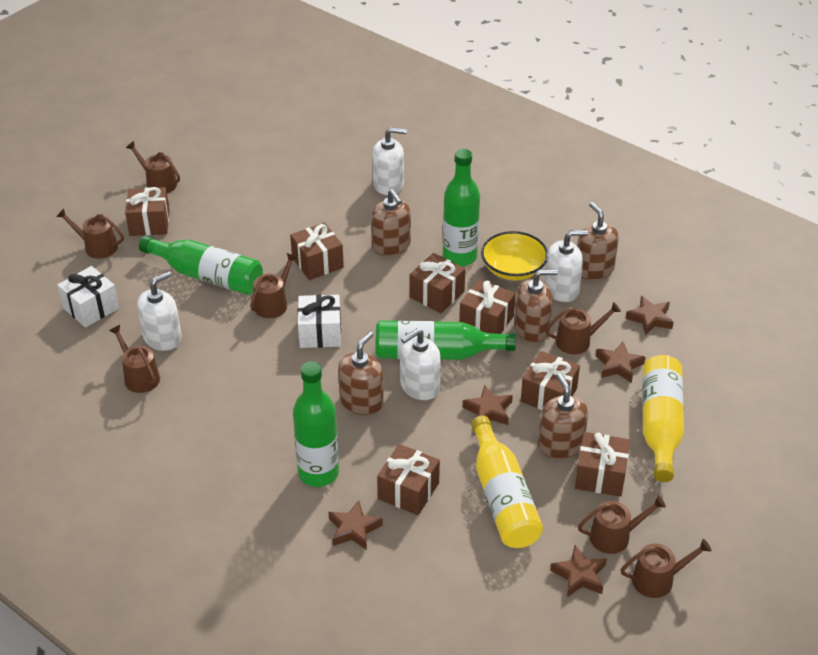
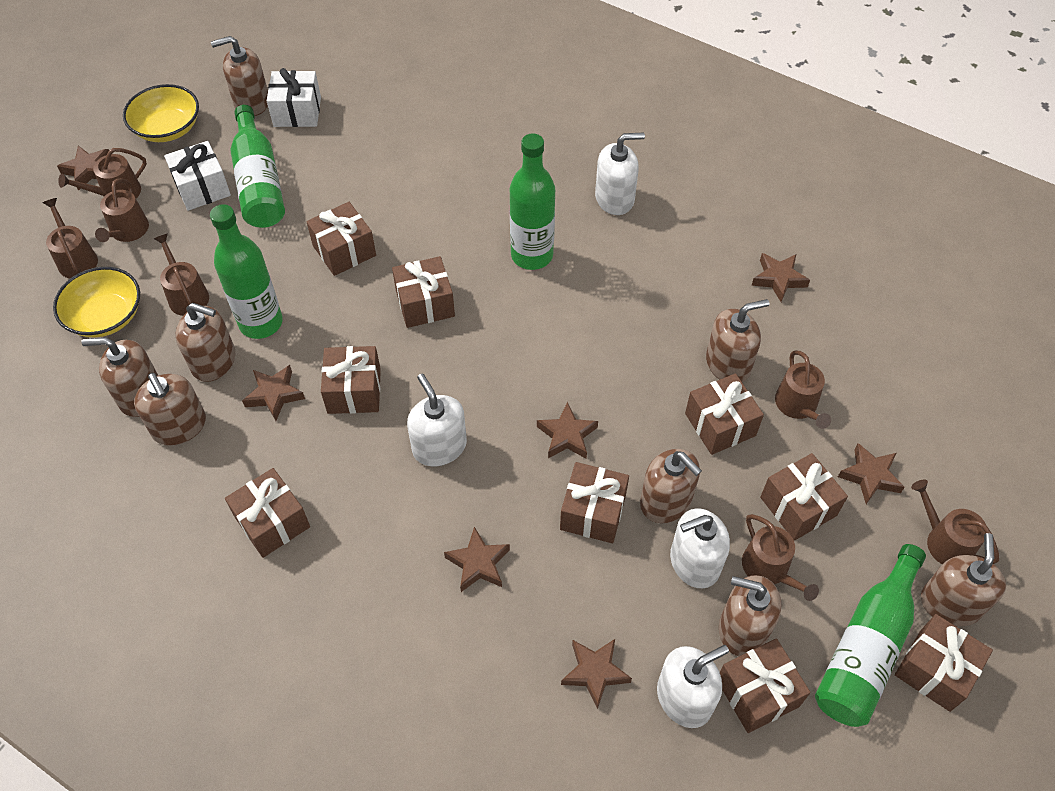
brown gift: 7 -> 9
brown soap dispenser: 5 -> 8
brown star: 5 -> 7
yellow bottle: 2 -> 0
yellow bowl: 1 -> 2

